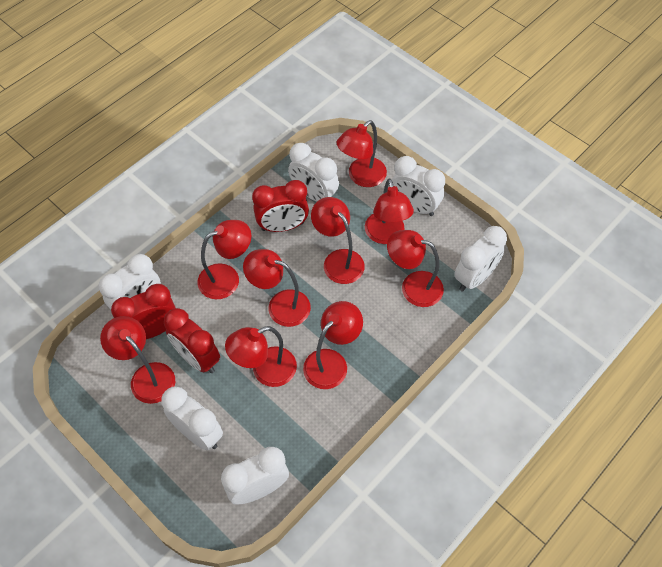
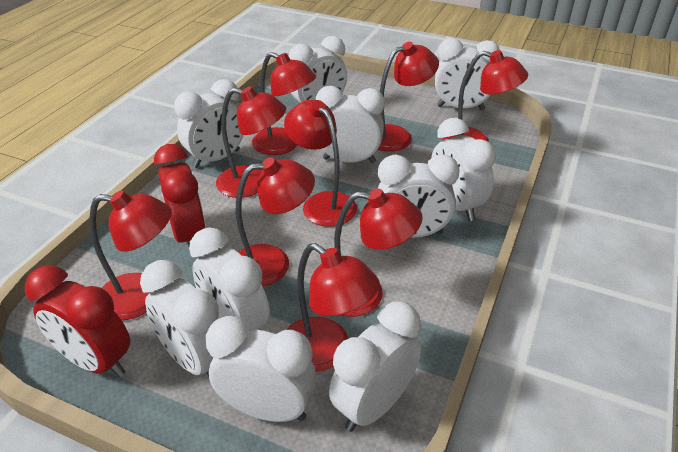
red clock: 3 -> 2
white clock: 6 -> 10

